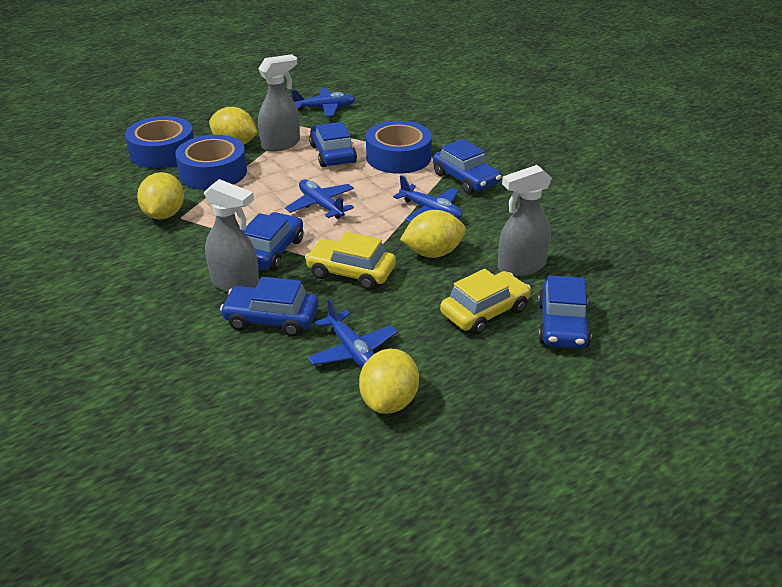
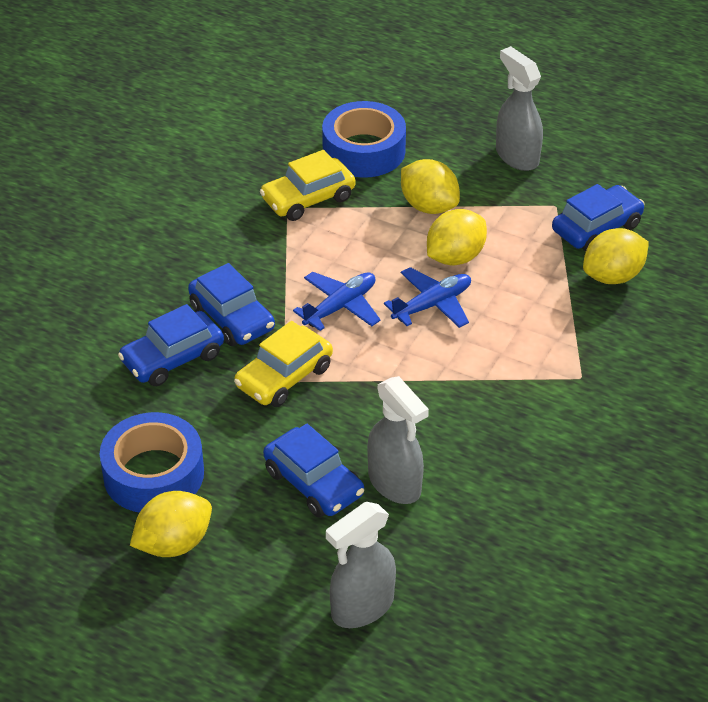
blue car: 5 -> 4
blue plane: 4 -> 2
blue tape: 3 -> 2

